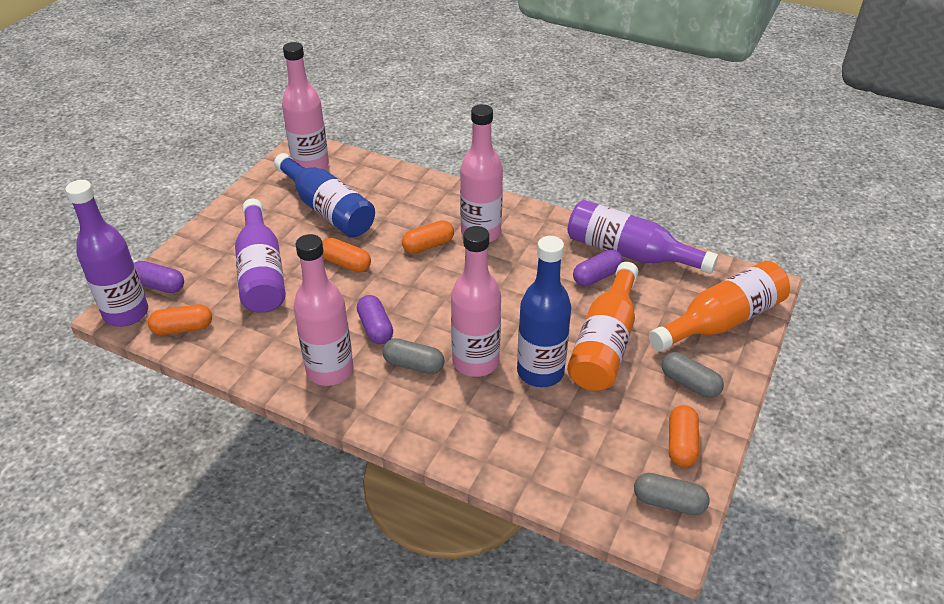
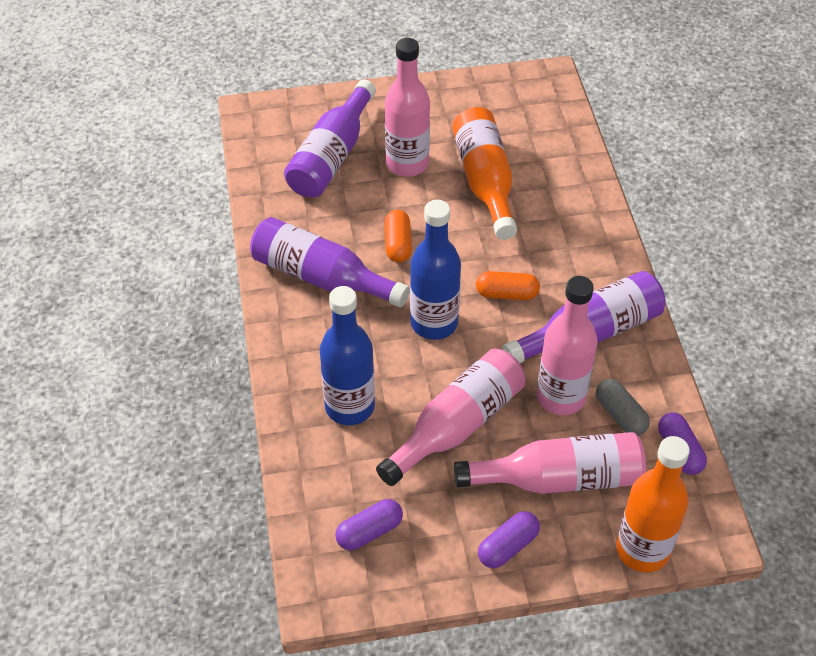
grey capsule: 3 -> 1
orange capsule: 4 -> 2

